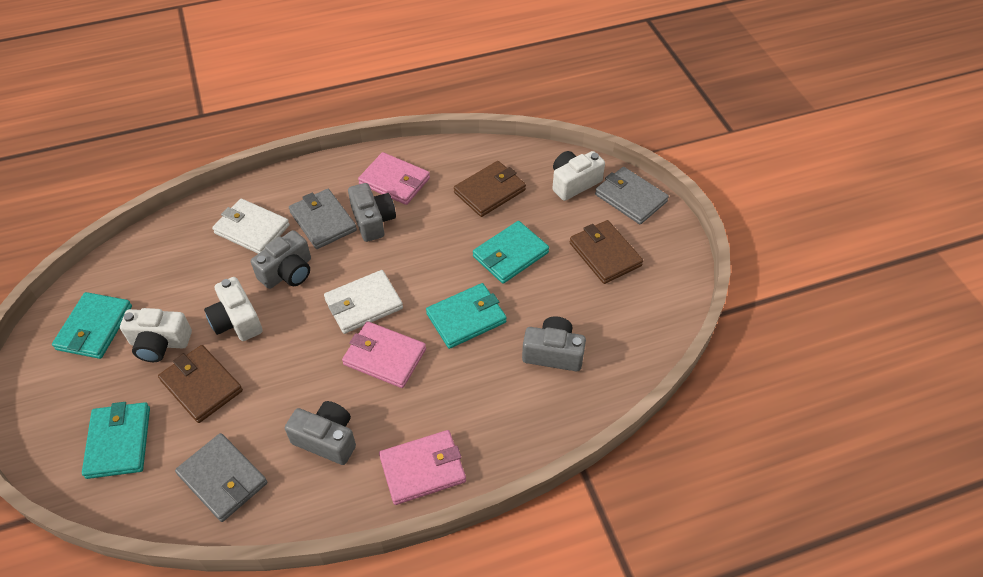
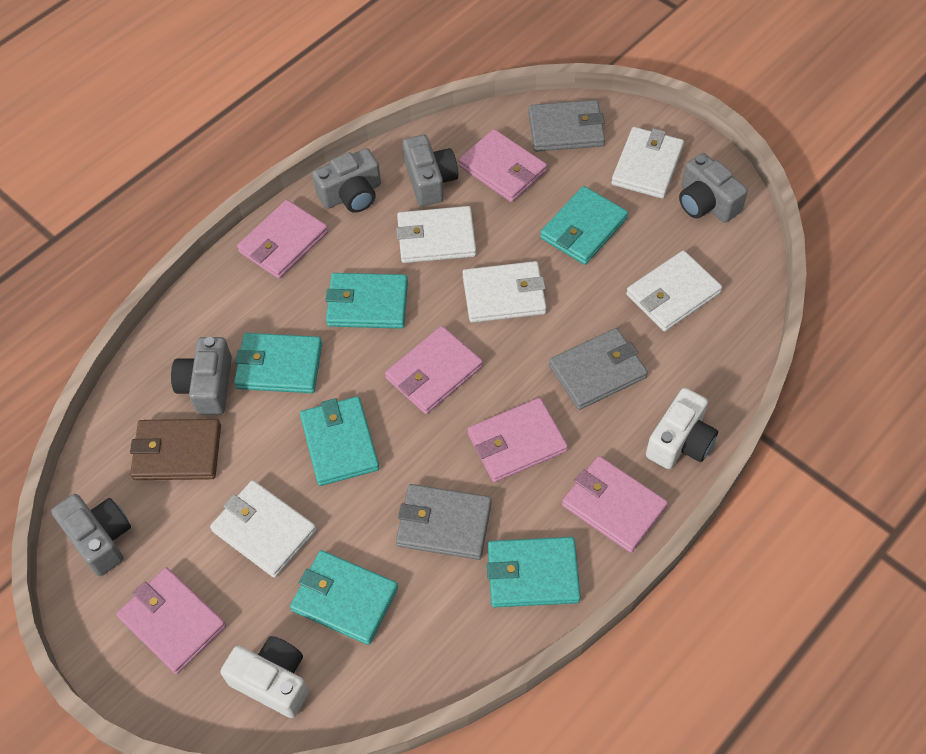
brown wallet: 3 -> 1
grey camera: 4 -> 5
pink wallet: 3 -> 6
turquoise wallet: 4 -> 6
white camera: 3 -> 2
white wallet: 2 -> 5

